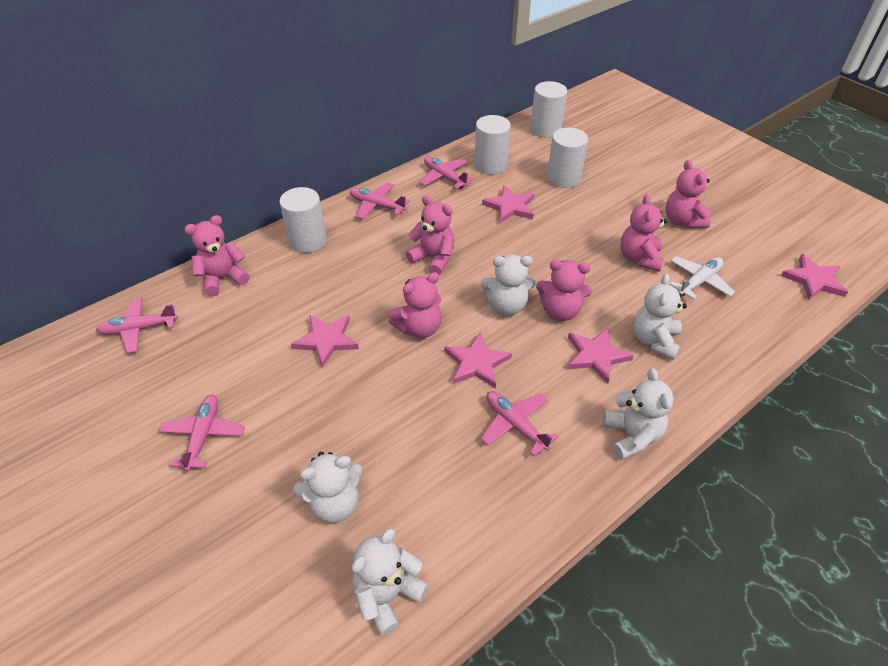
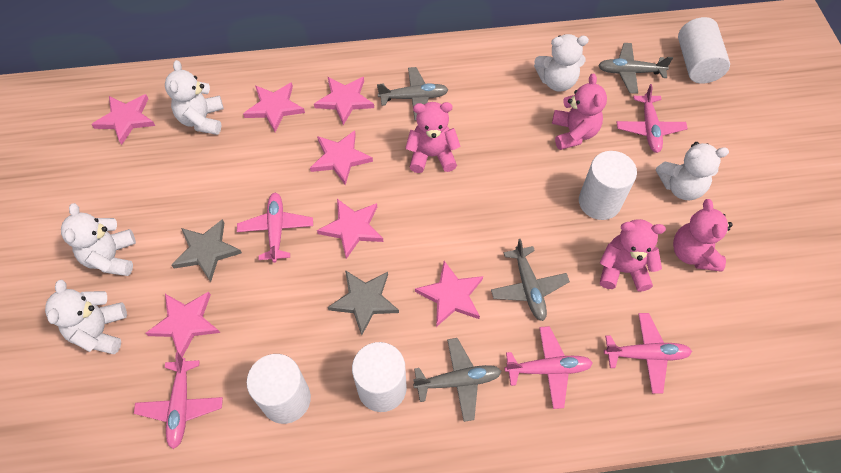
grey plane: 0 -> 4
grey star: 0 -> 2
pink star: 5 -> 7
pink teddy bear: 6 -> 4
white plane: 1 -> 0

